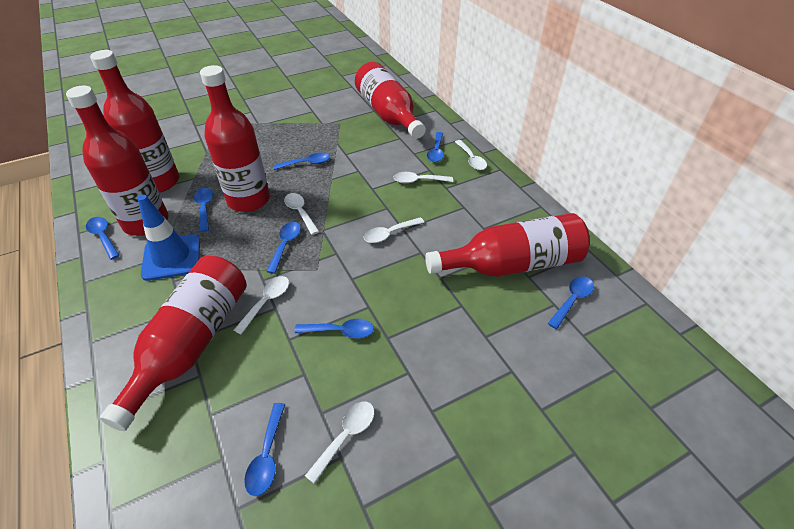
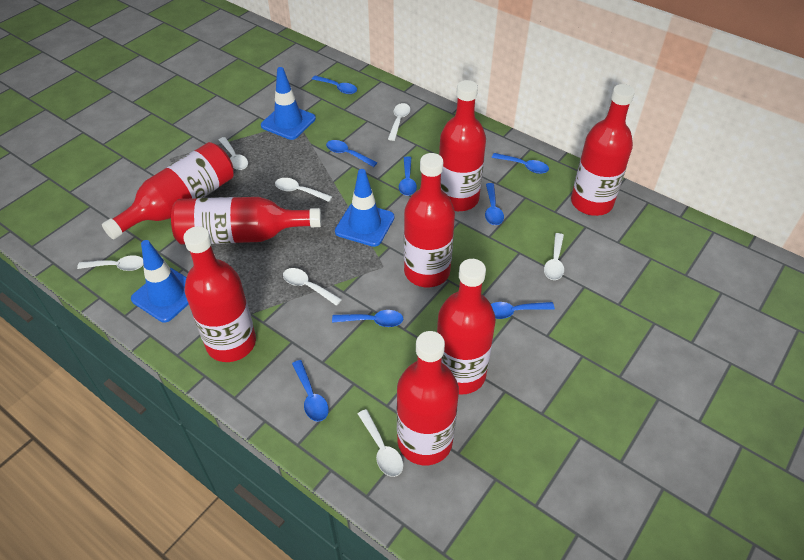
blue traffic cone: 1 -> 3
red bottle: 6 -> 8
white spoon: 6 -> 7

